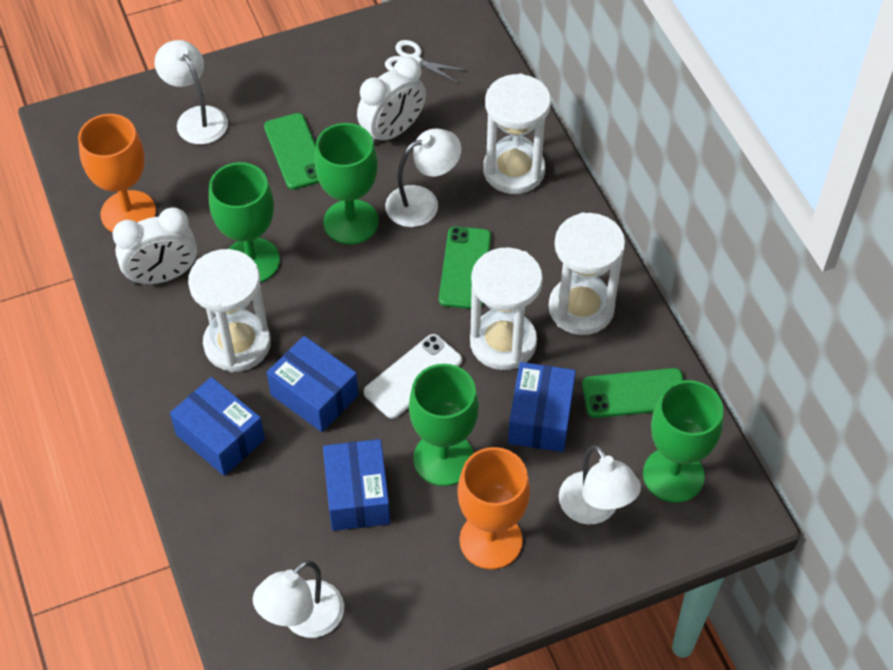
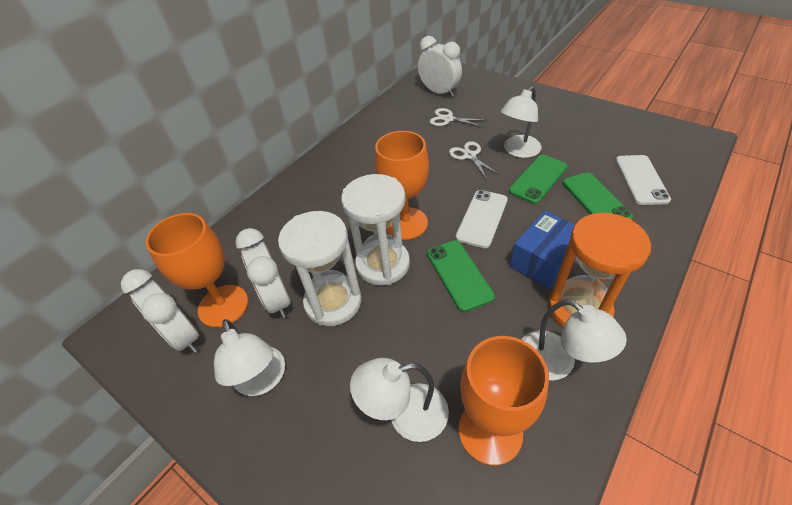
blue box: 4 -> 1
green goblet: 4 -> 0
orange goblet: 2 -> 3
orange hourglass: 0 -> 1
white clock: 2 -> 3
white hourglass: 4 -> 2
white phone: 1 -> 2
white scissors: 1 -> 2

